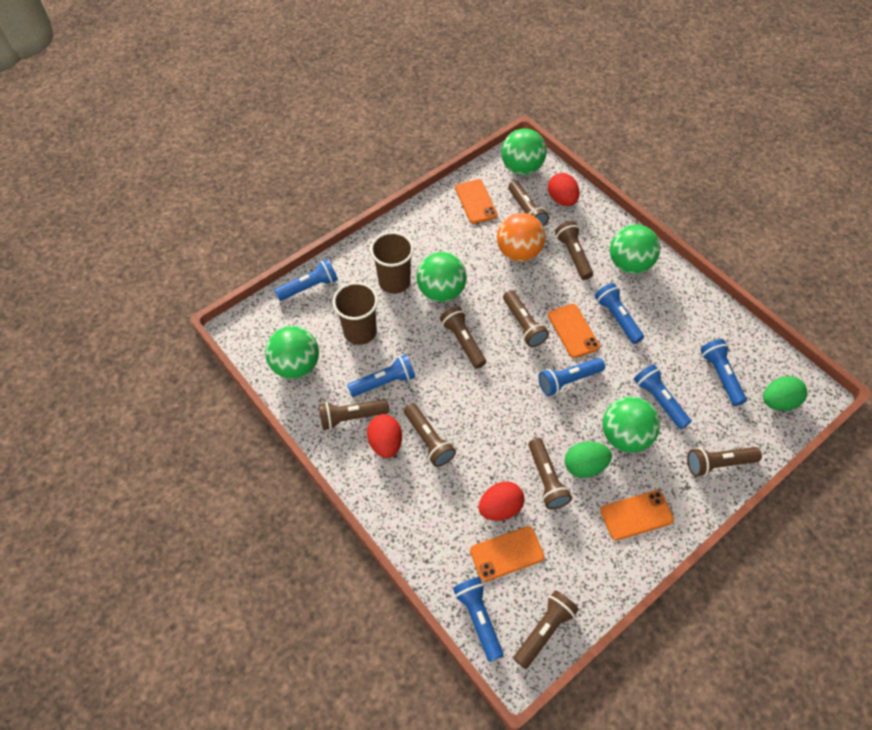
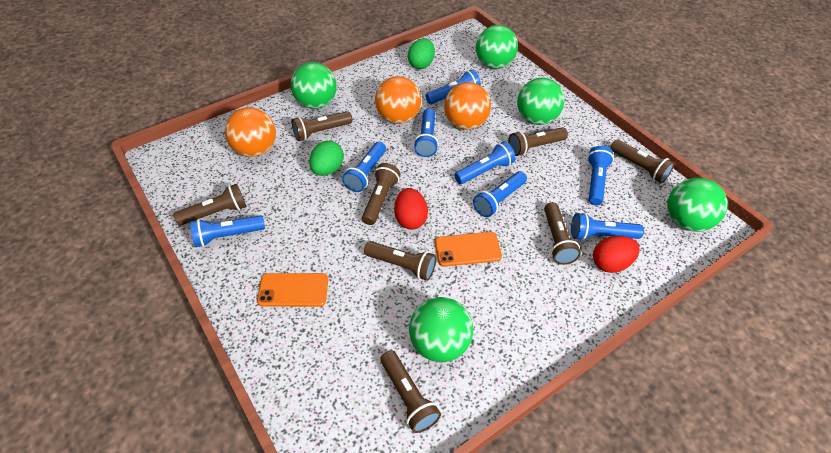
blue flashlight: 7 -> 8
brown cup: 2 -> 0
brown flashlight: 9 -> 8
orange ball: 1 -> 3
orange phone: 4 -> 2
red egg: 3 -> 2

